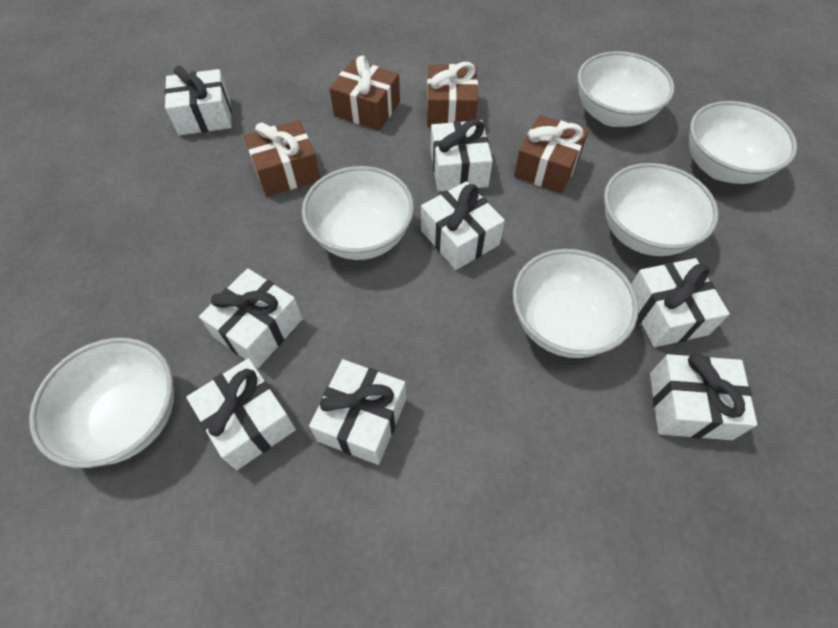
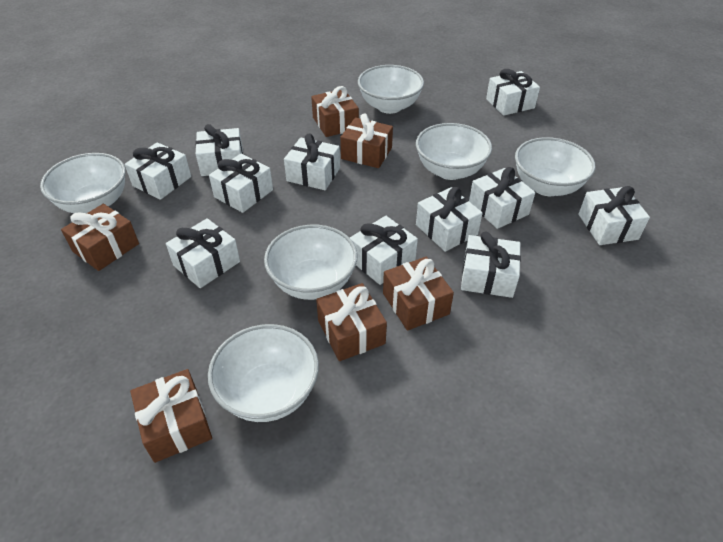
brown gift: 4 -> 6
white gift: 8 -> 11

